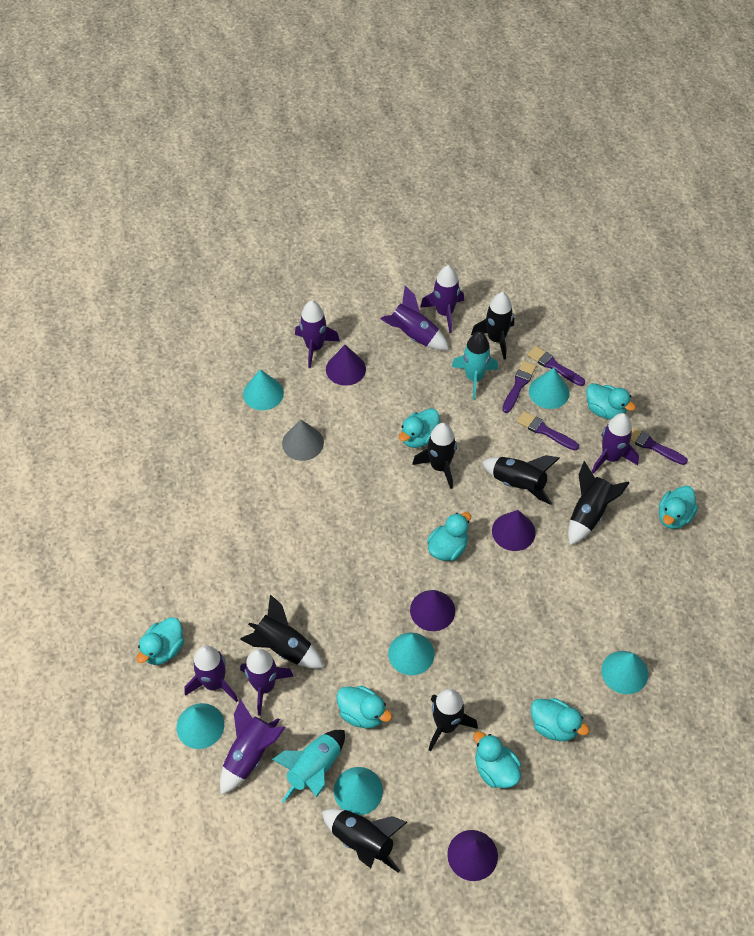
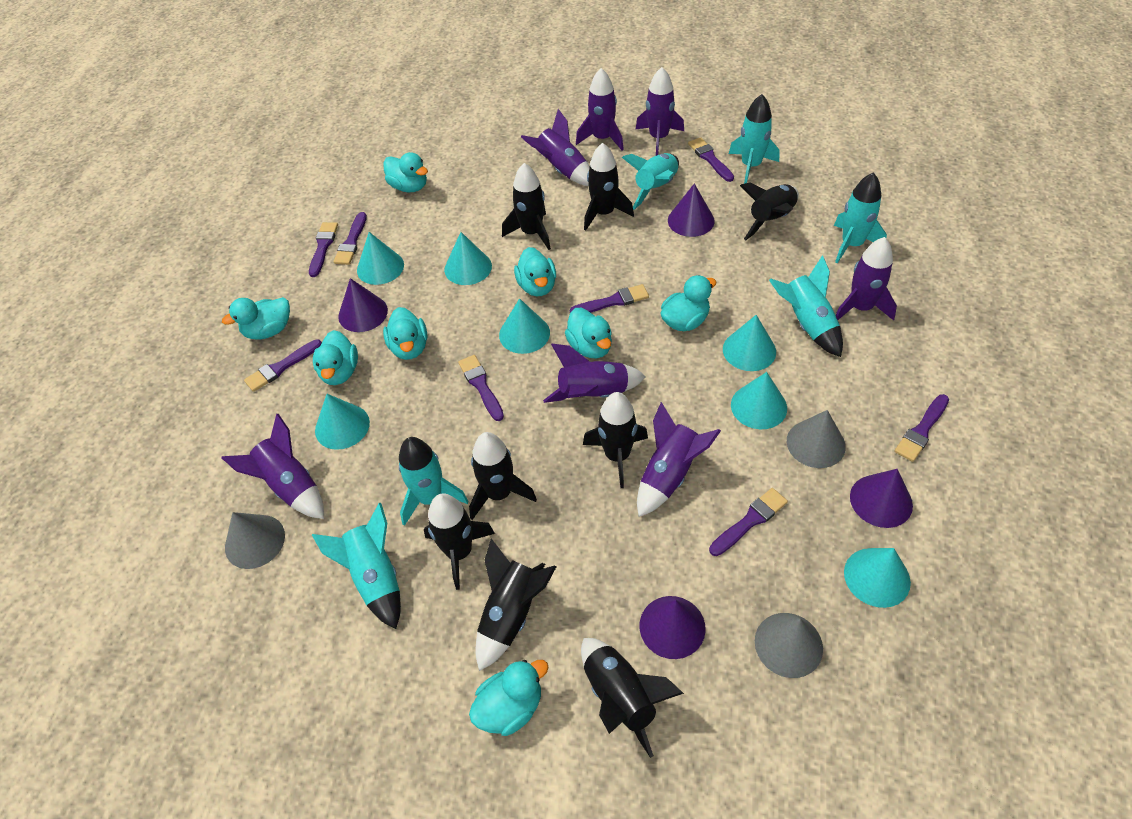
black rocket: 7 -> 8
grey cone: 1 -> 3
purple brush: 4 -> 8
turquoise cone: 6 -> 7
turquoise rocket: 2 -> 6

